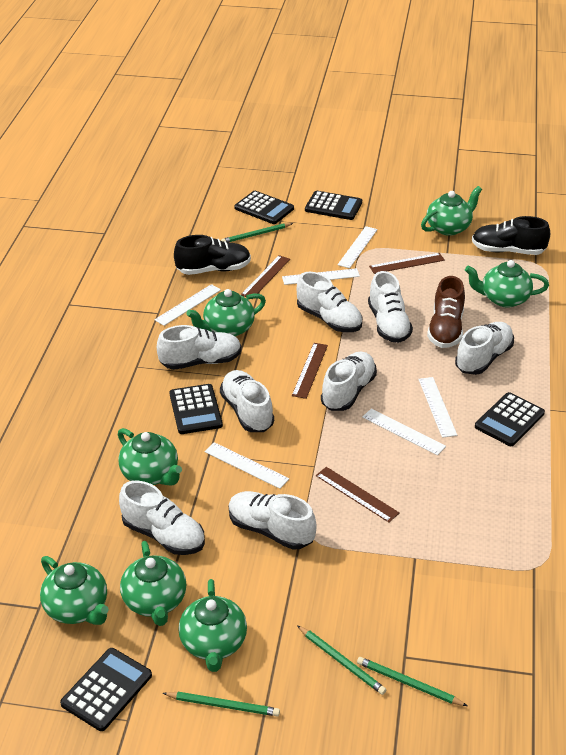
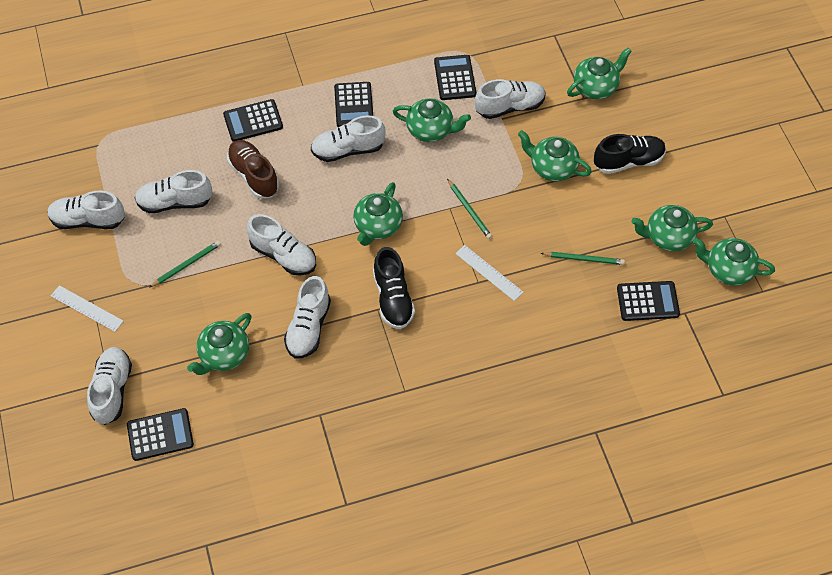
brown ruler: 4 -> 0
green pencil: 4 -> 3
white ruler: 6 -> 2
white shoe: 8 -> 7

